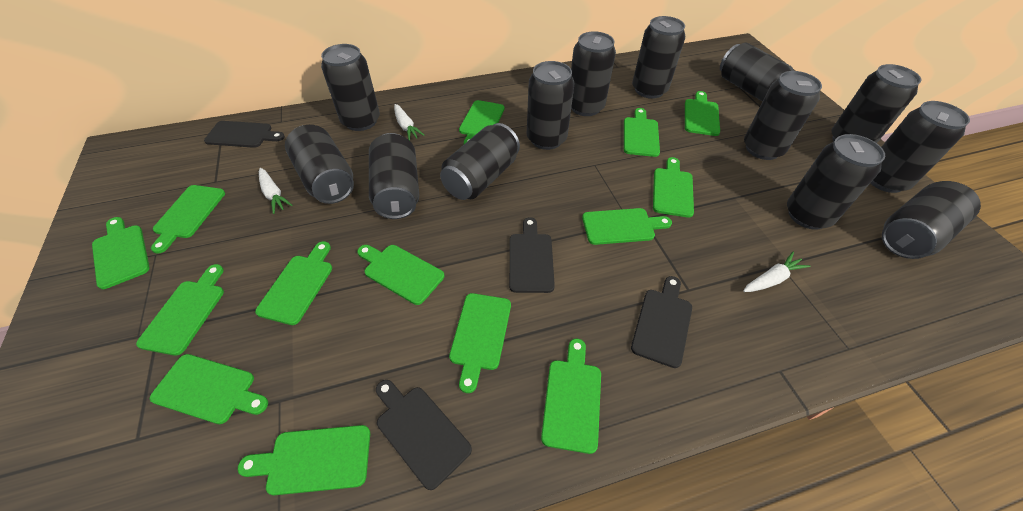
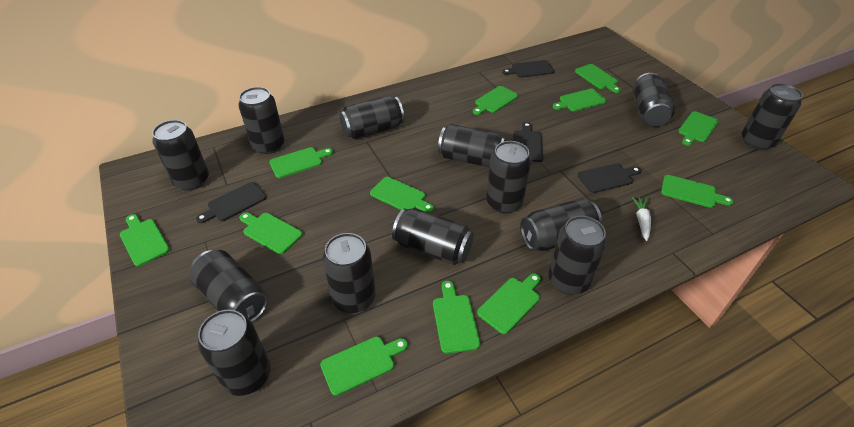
green cutting board: 14 -> 12
white carrot: 3 -> 1

